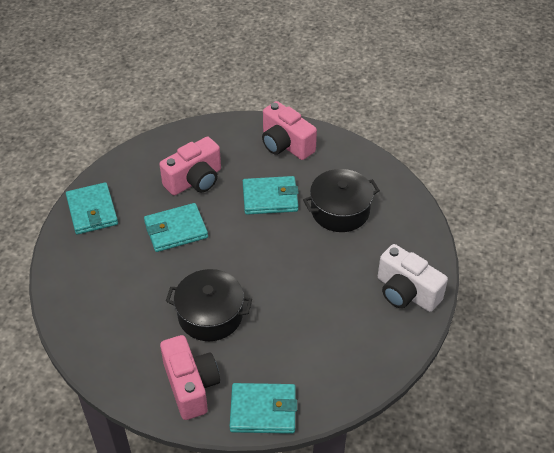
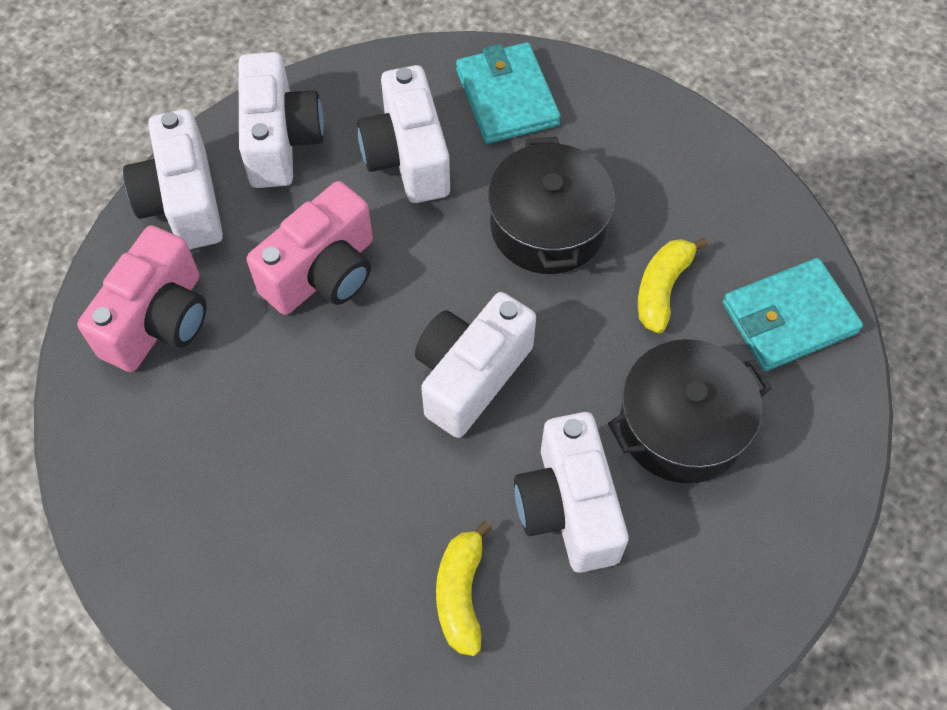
pink camera: 3 -> 2
turquoise wallet: 4 -> 2
white camera: 1 -> 5
yellow banana: 0 -> 2

